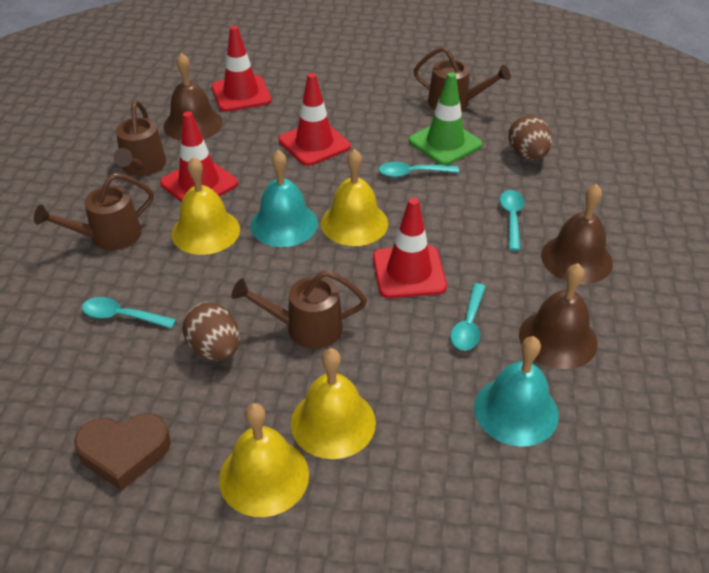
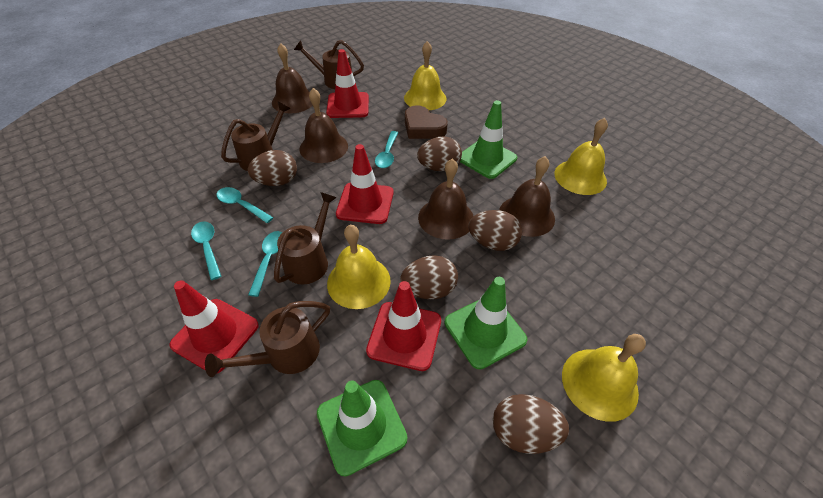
brown bell: 3 -> 4
brown egg: 2 -> 5
green traffic cone: 1 -> 3
turquoise bell: 2 -> 0

